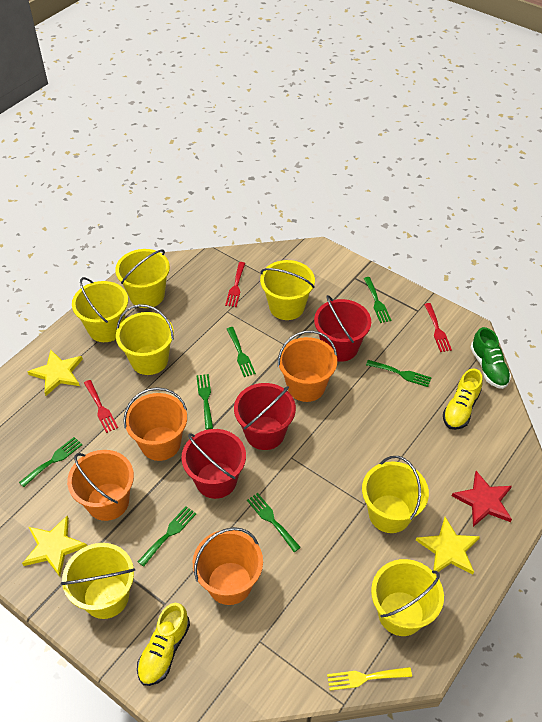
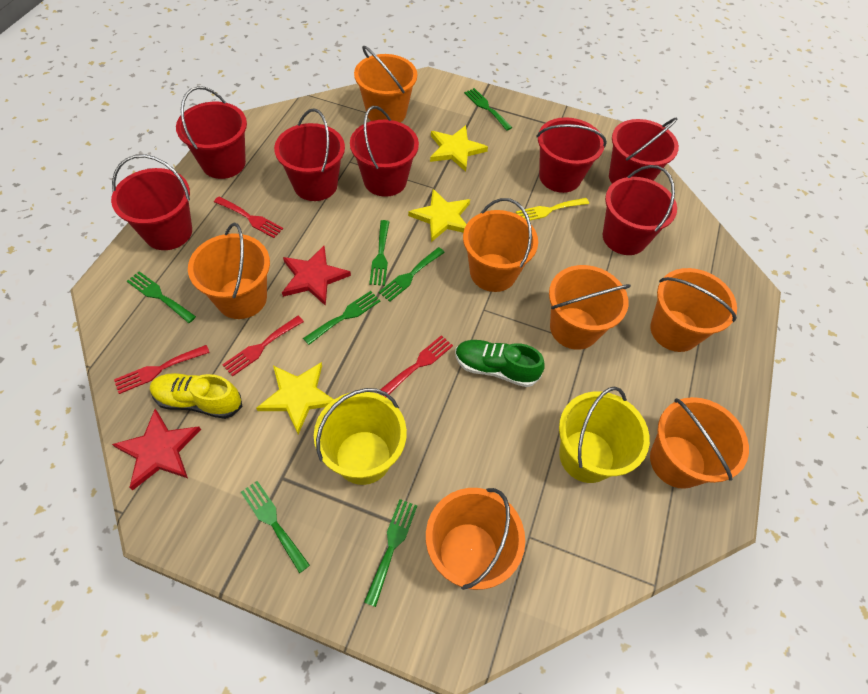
orange bucket: 4 -> 7
red bucket: 3 -> 7
red fork: 3 -> 4
red star: 1 -> 2
yellow bucket: 7 -> 2
yellow shoe: 2 -> 1

